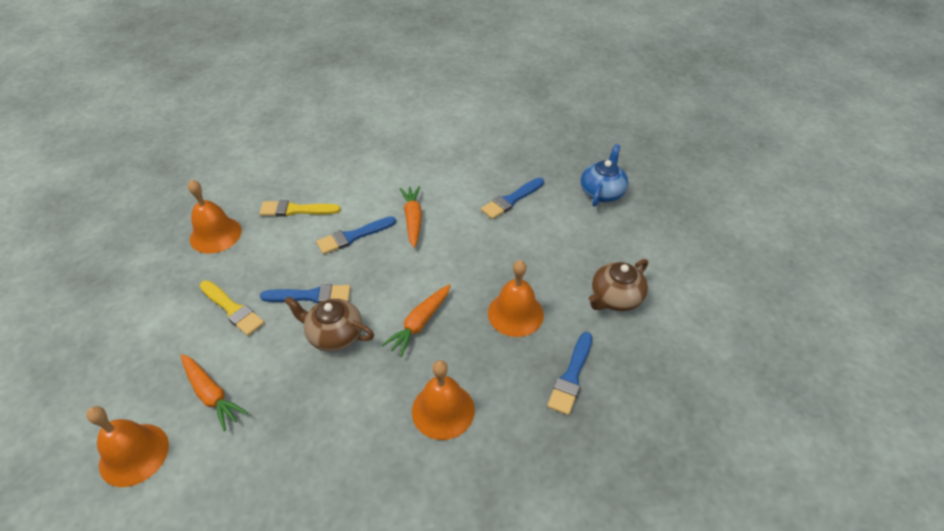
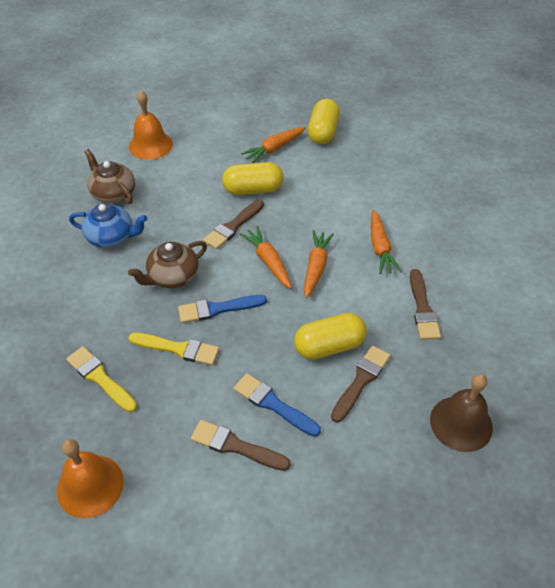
blue brush: 4 -> 2
brown bell: 0 -> 1
brown brush: 0 -> 4
orange bell: 4 -> 2
orange carrot: 3 -> 4
yellow capsule: 0 -> 3

